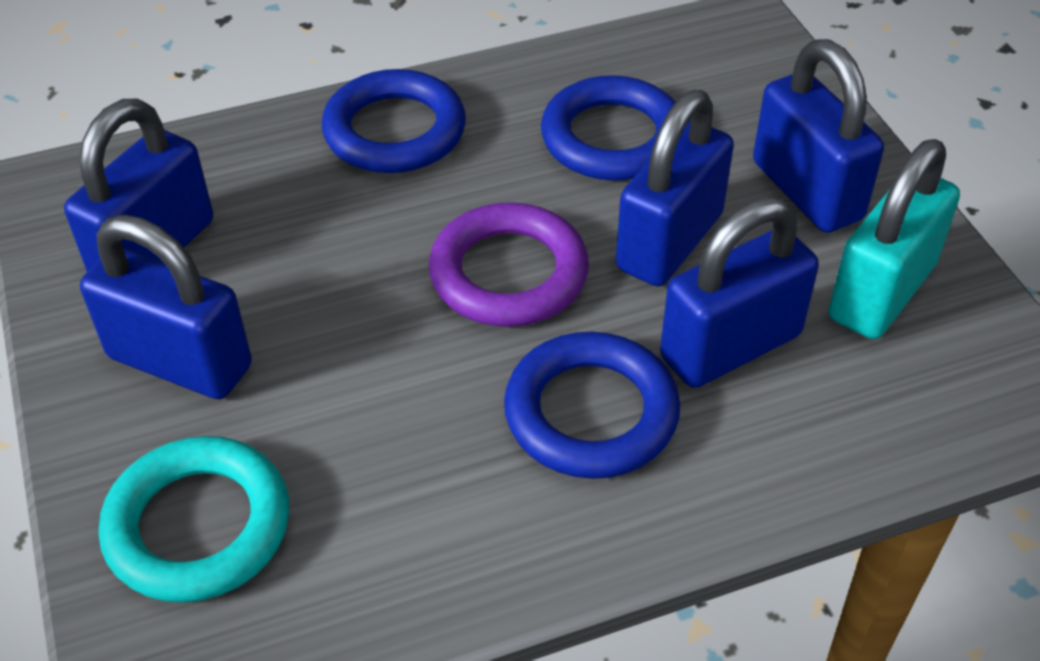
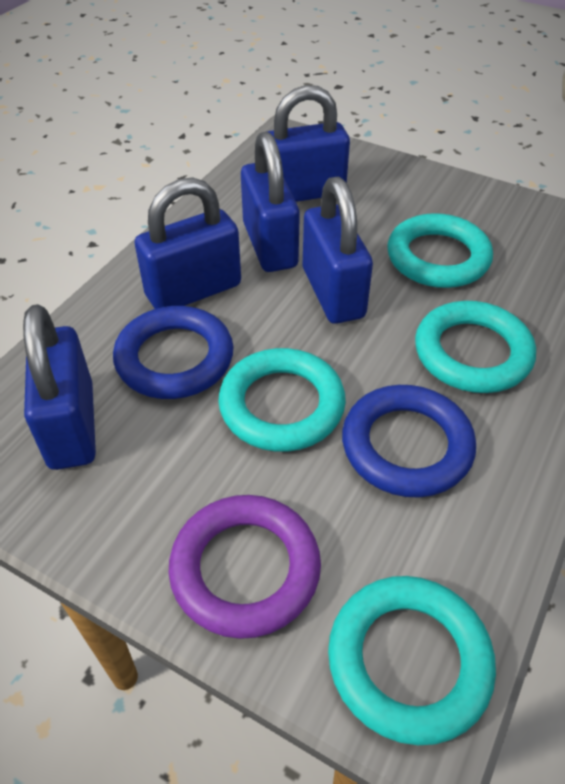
blue ring: 3 -> 2
turquoise padlock: 1 -> 0
turquoise ring: 1 -> 4

